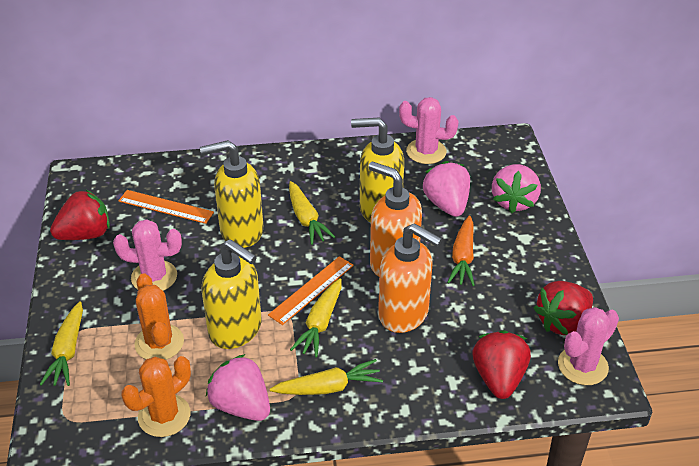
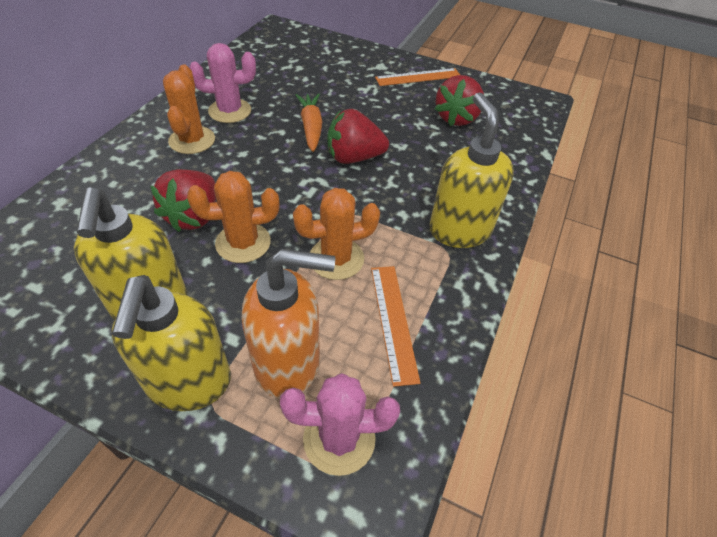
orange cactus: 2 -> 3
orange soap dispenser: 2 -> 1
pink cactus: 3 -> 2
pink strawberry: 3 -> 0
yellow carrot: 4 -> 0

